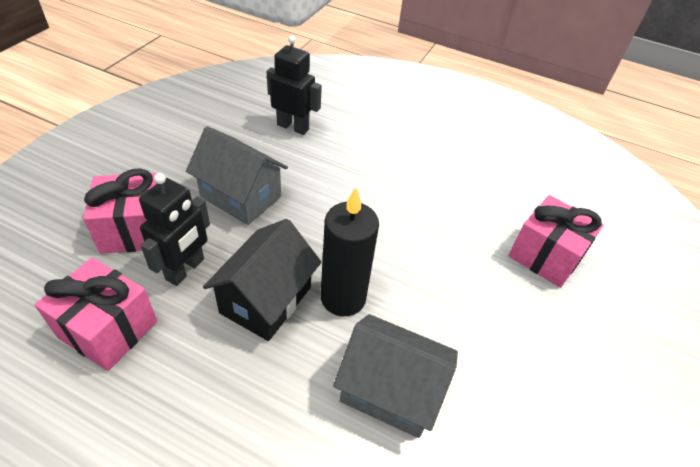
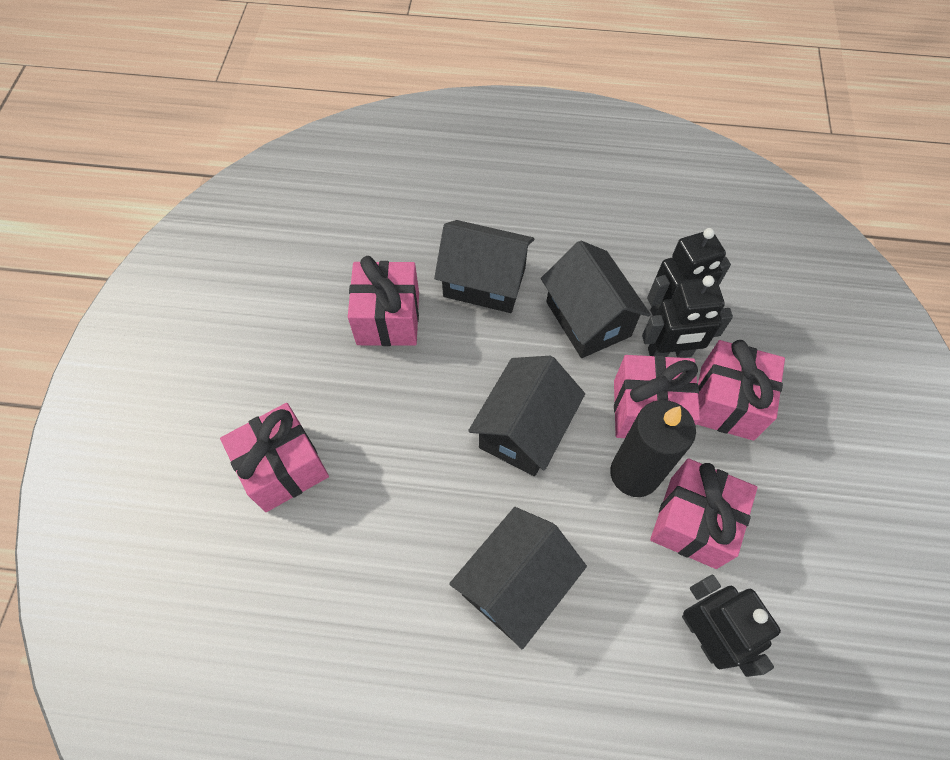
black house: 1 -> 4
black robot: 2 -> 3
grey house: 2 -> 0
pink gift: 3 -> 5

